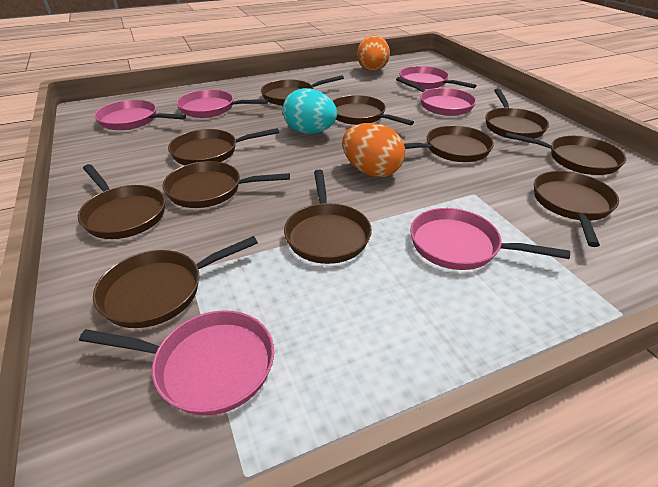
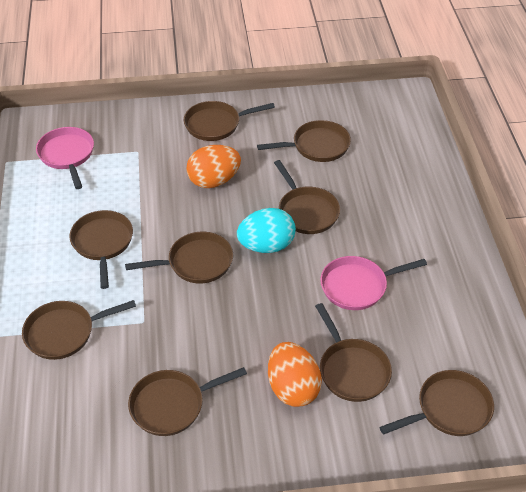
brown pan: 11 -> 9
pink pan: 6 -> 2

